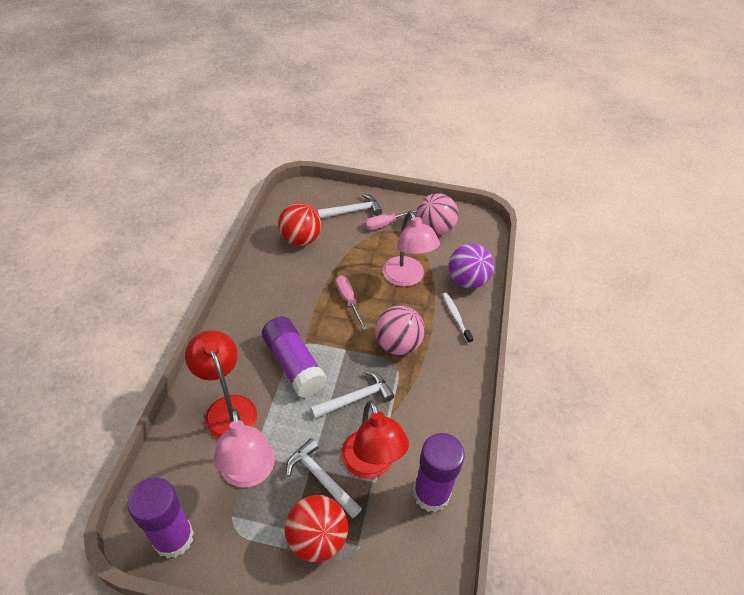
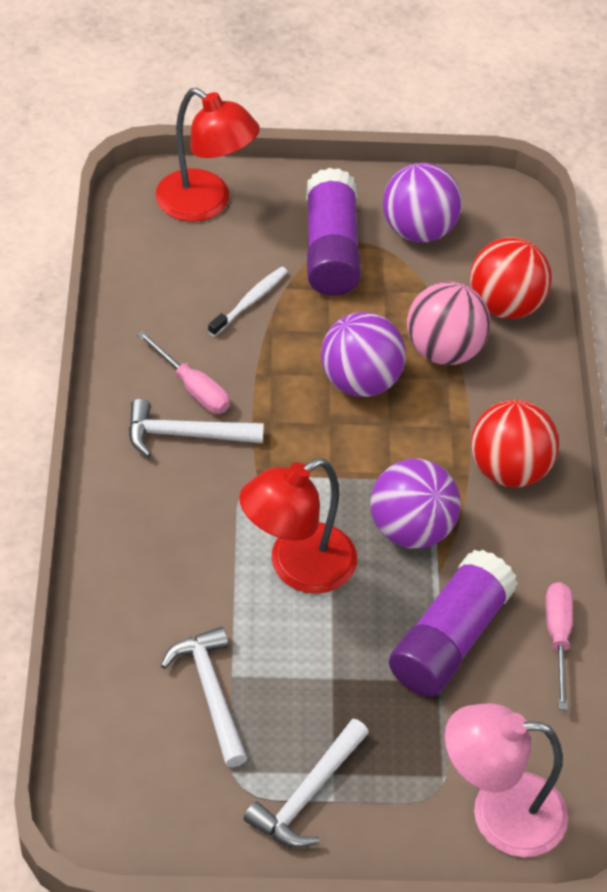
pink ball: 2 -> 1
pink lamp: 2 -> 1
purple ball: 1 -> 3
purple glue stick: 3 -> 2

